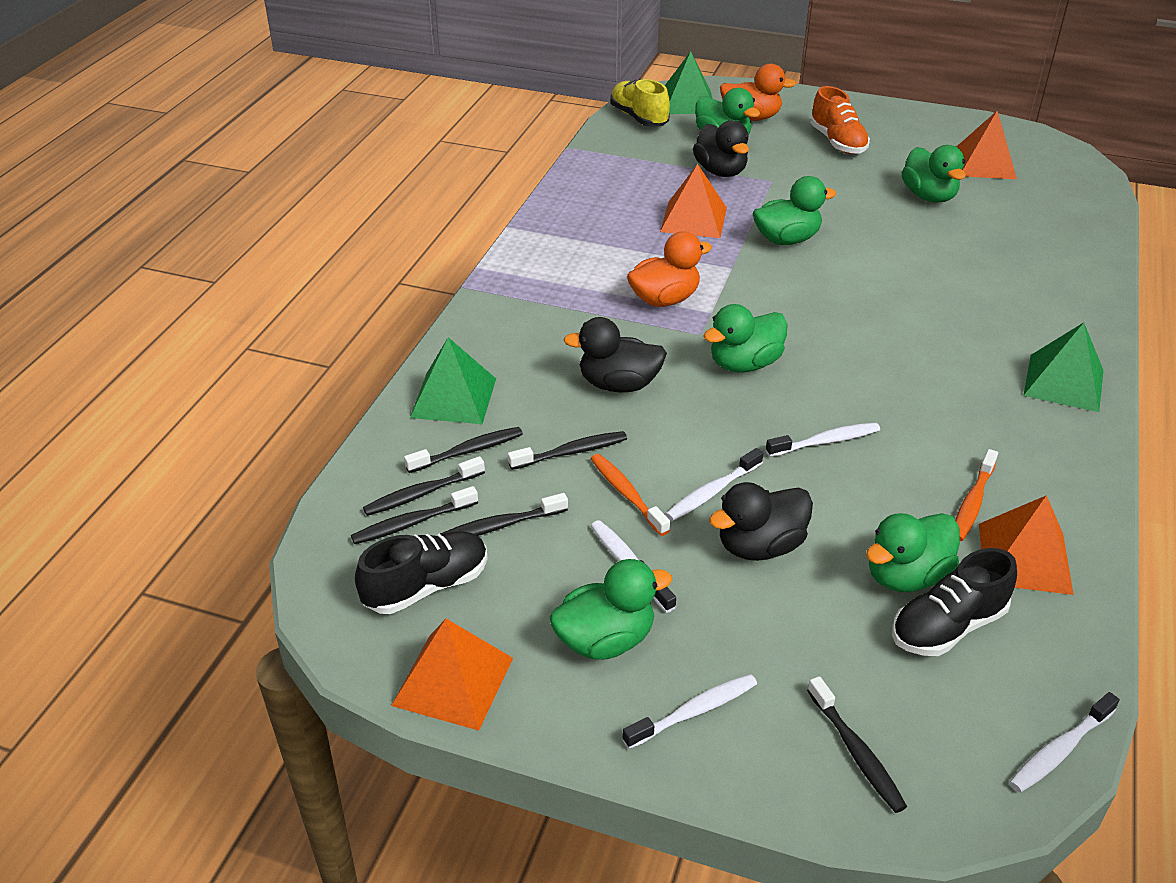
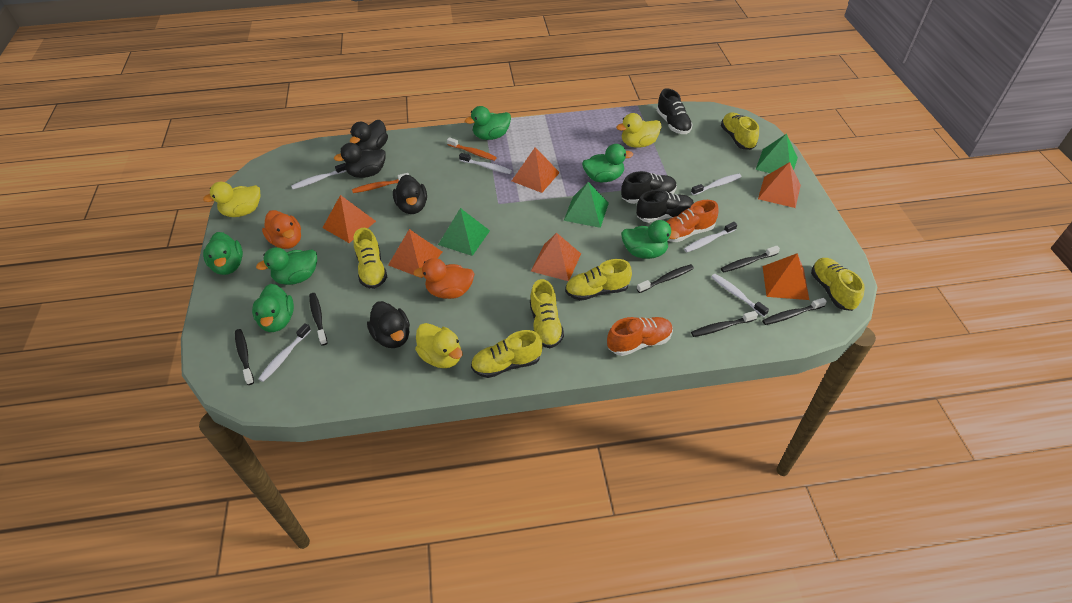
black duck: 3 -> 4
black shoe: 2 -> 3
orange pyramid: 4 -> 6
orange shoe: 1 -> 2
white toothbrush: 5 -> 6
yellow duck: 0 -> 3
yellow shoe: 1 -> 6

